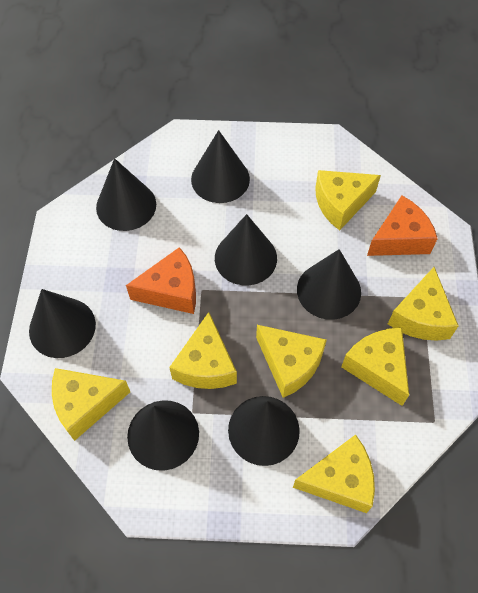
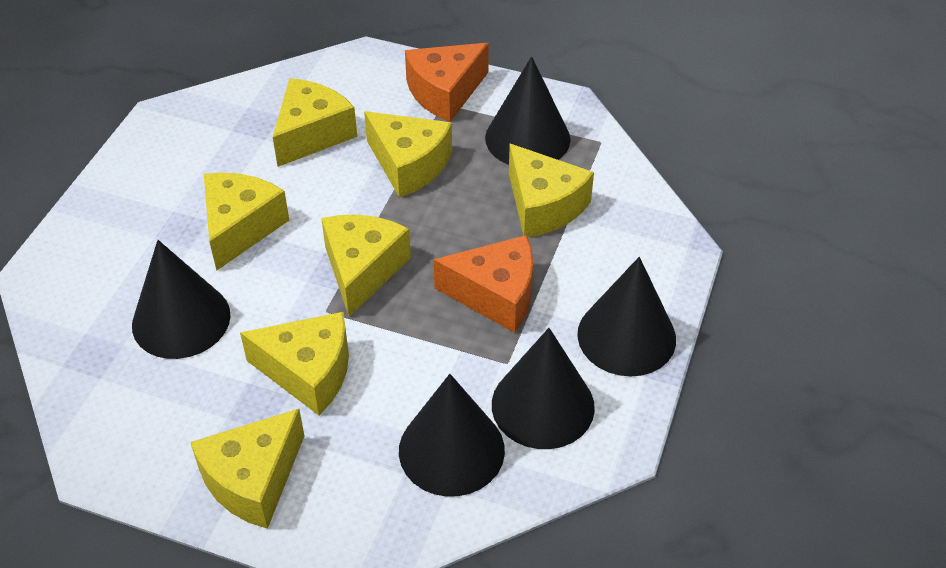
black cone: 7 -> 5

